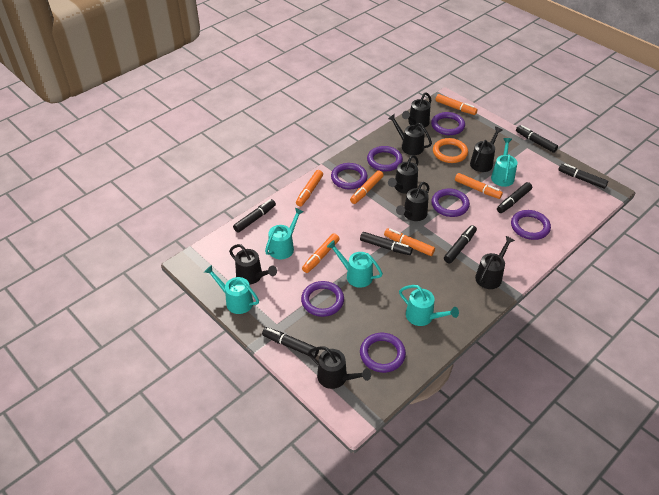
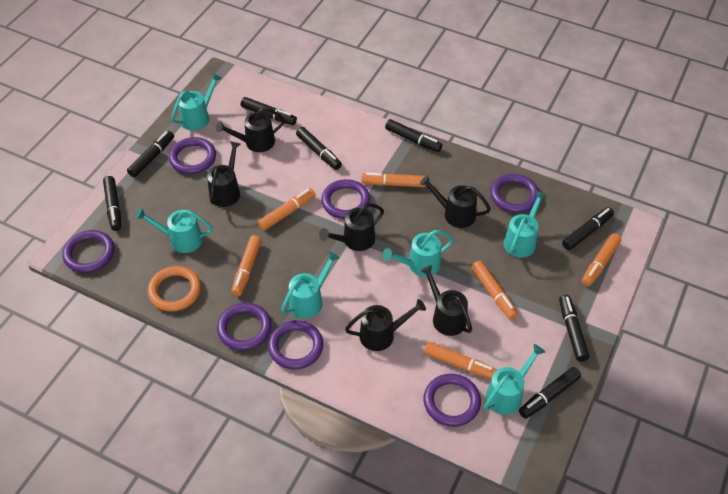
black marker: 7 -> 8
black watering can: 8 -> 6
turquoise watering can: 5 -> 6

